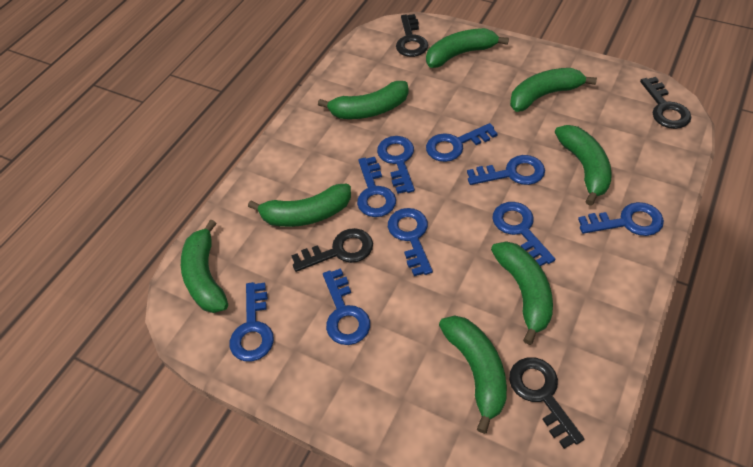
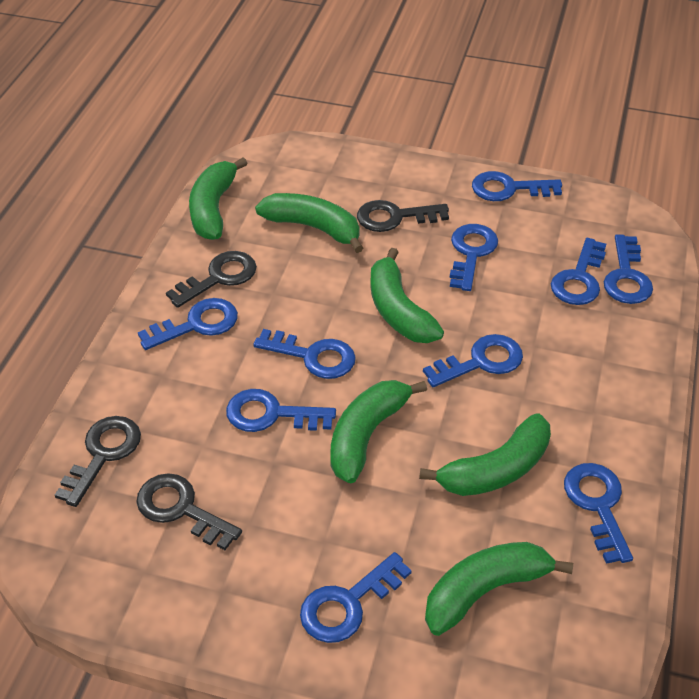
blue key: 9 -> 10
green banana: 8 -> 6

